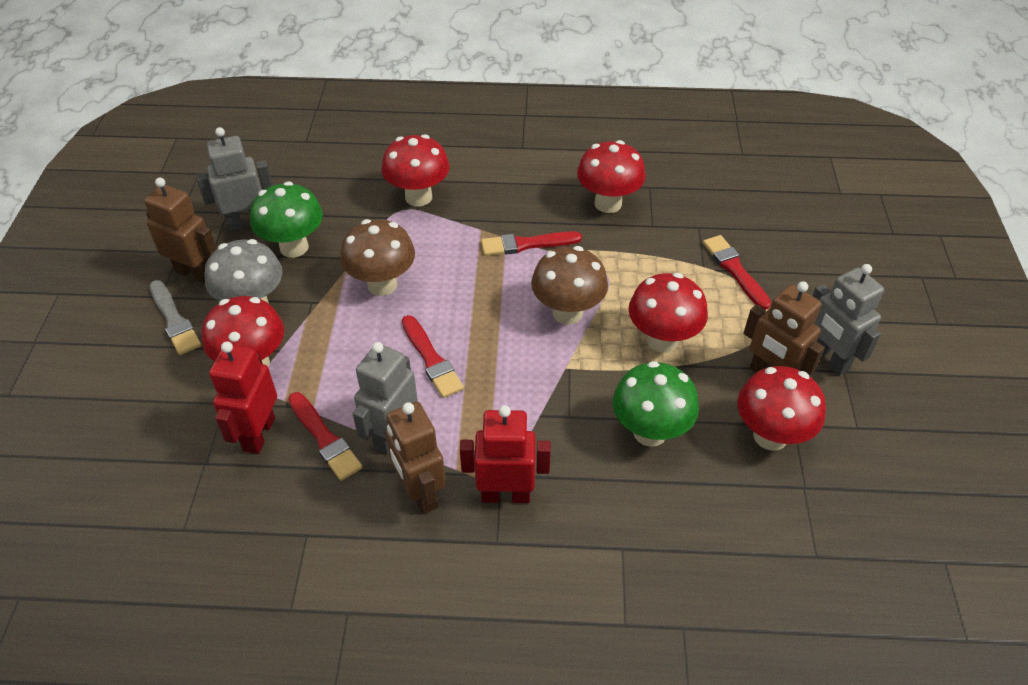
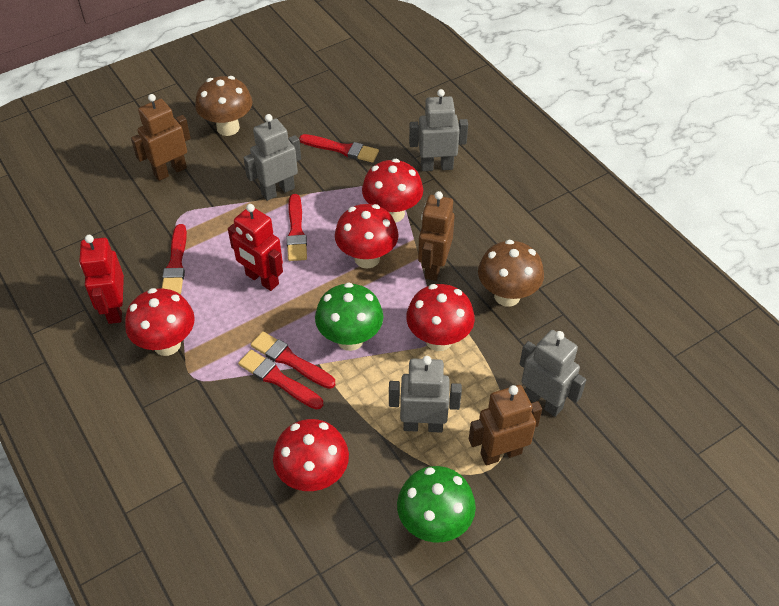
grey brush: 1 -> 0
grey mushroom: 1 -> 0
grey robot: 3 -> 4
red brush: 4 -> 5

